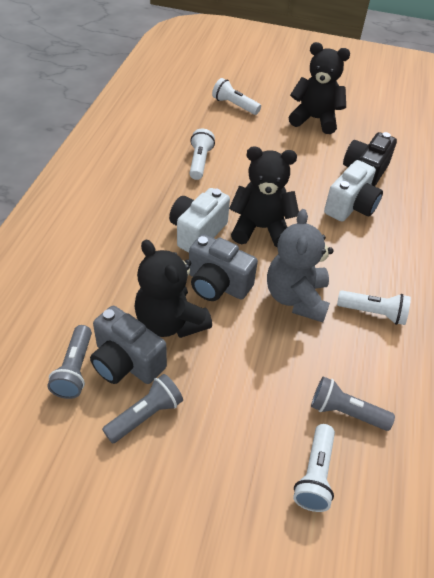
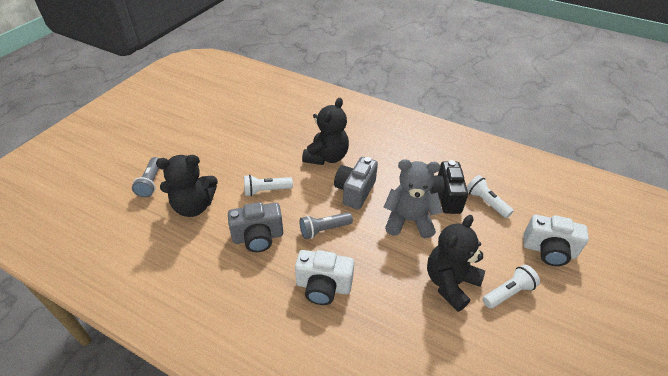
grey flashlight: 3 -> 2
white flashlight: 4 -> 3

